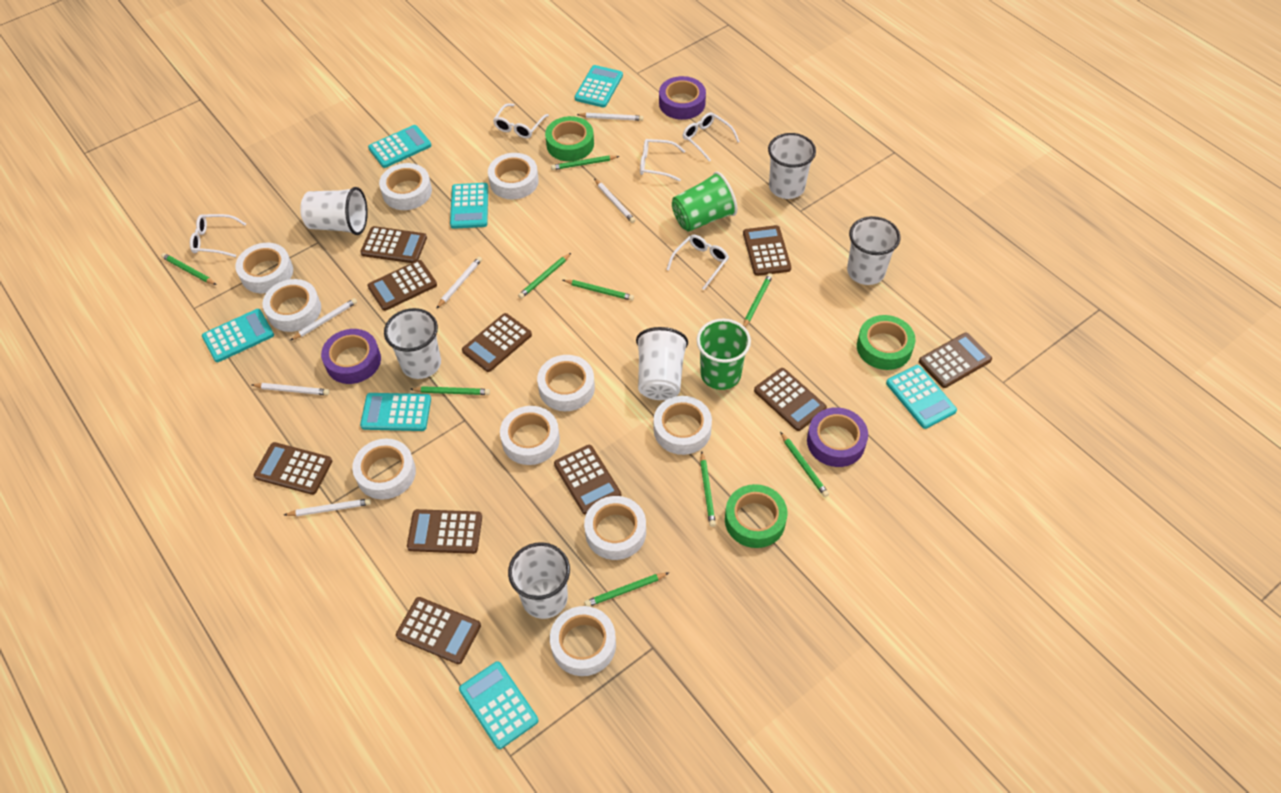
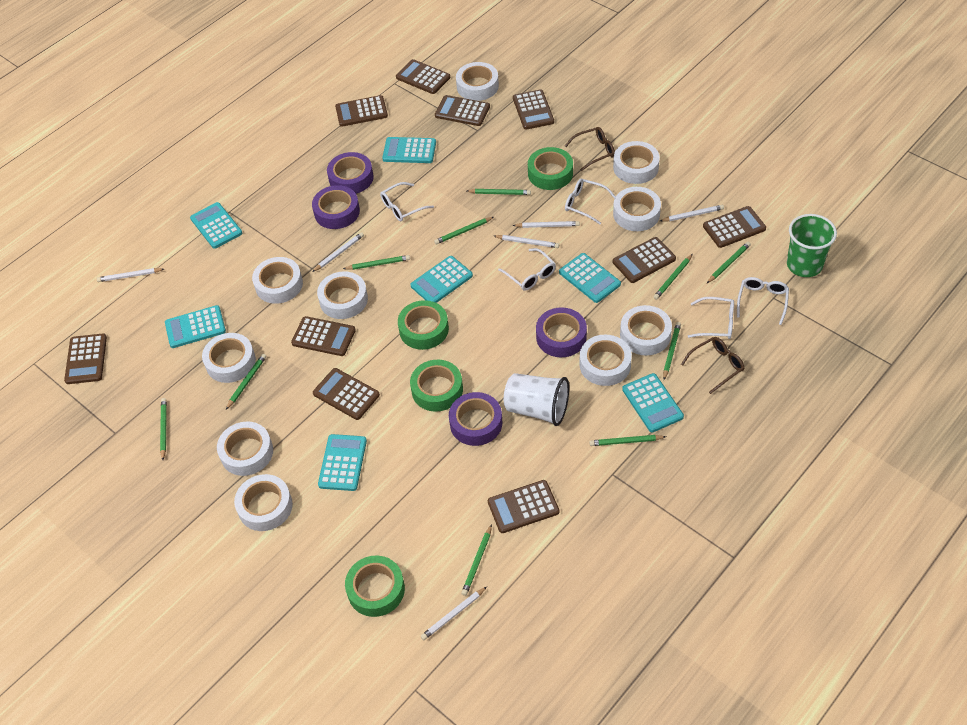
brown glasses: 0 -> 2
green cup: 2 -> 1
green pencil: 9 -> 10
green tape: 3 -> 4
purple tape: 3 -> 4
white cup: 6 -> 1

